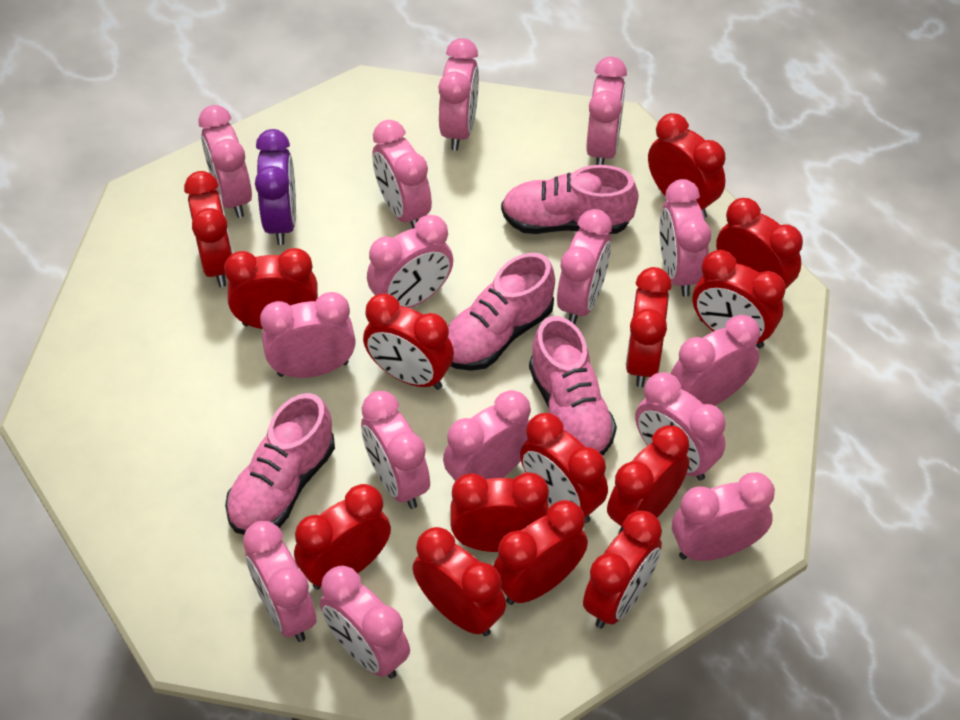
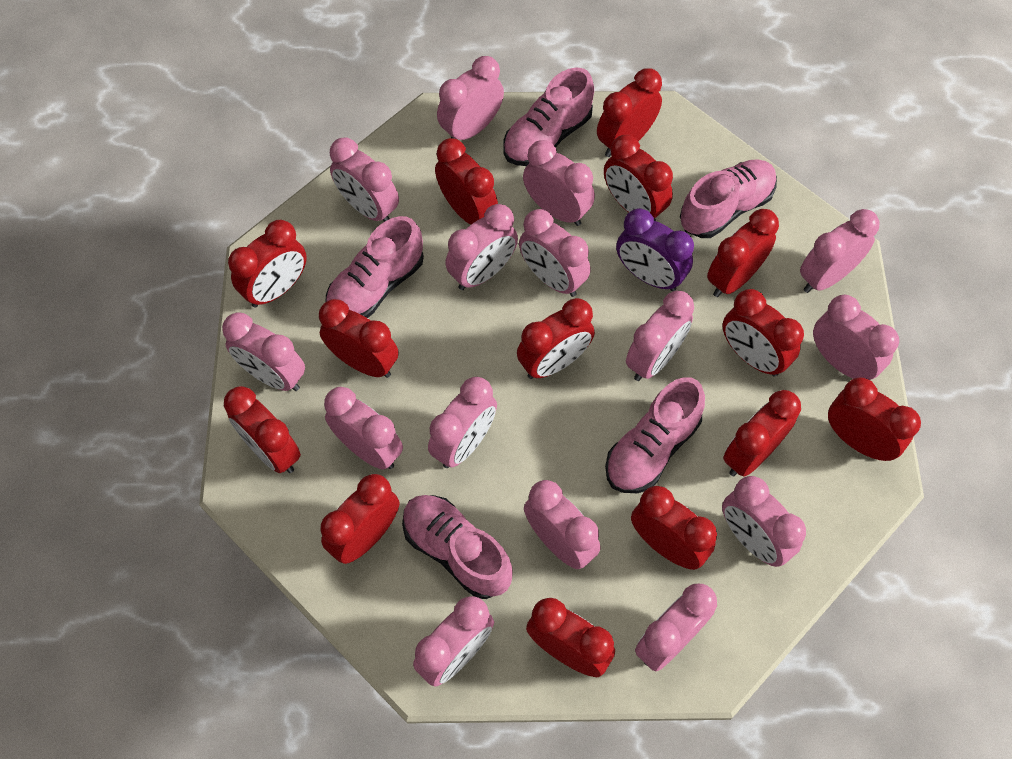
pink shoe: 4 -> 5

